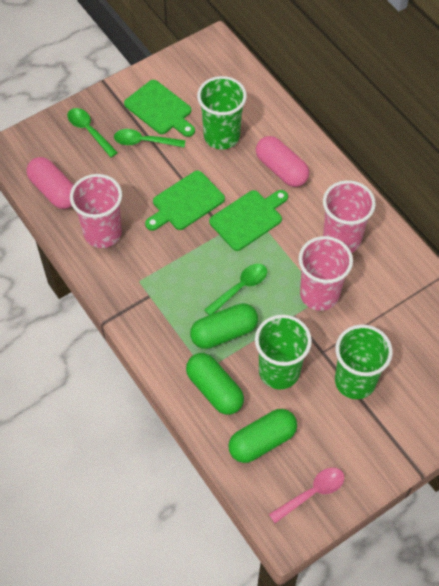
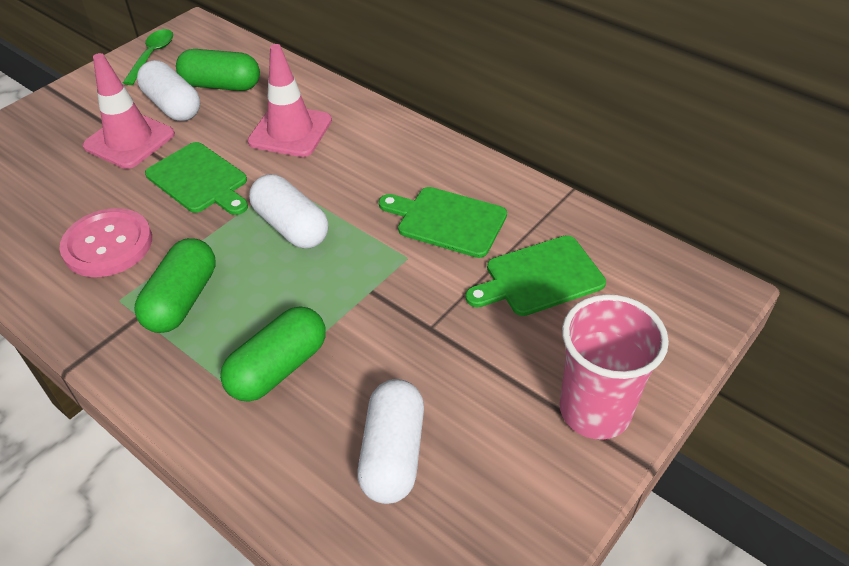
green cup: 3 -> 0
green spoon: 3 -> 1
pink button: 0 -> 1
pink capsule: 2 -> 0
pink cup: 3 -> 1
pink spoon: 1 -> 0
pink traffic cone: 0 -> 2
white capsule: 0 -> 3

